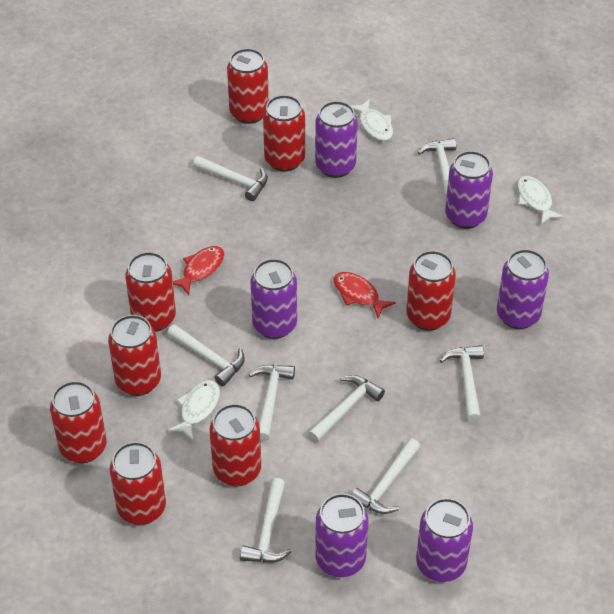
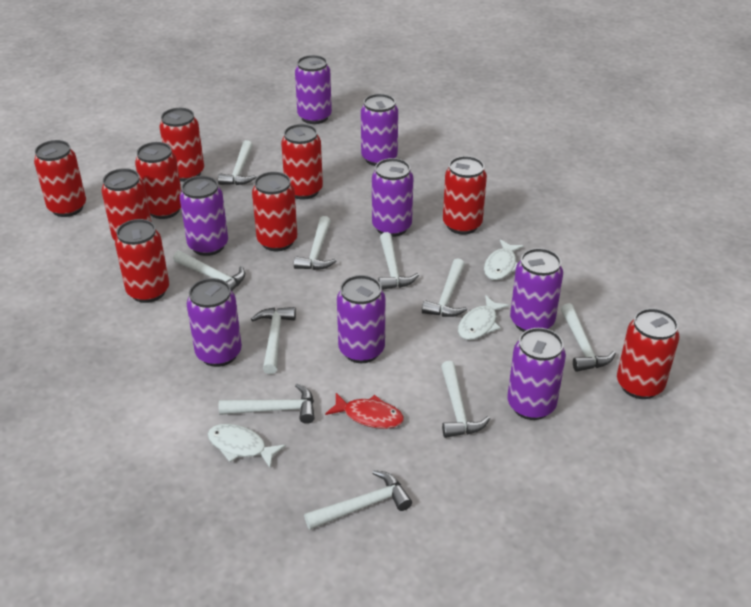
purple can: 6 -> 8
red can: 8 -> 9
red fish: 2 -> 1
white hammer: 8 -> 10

